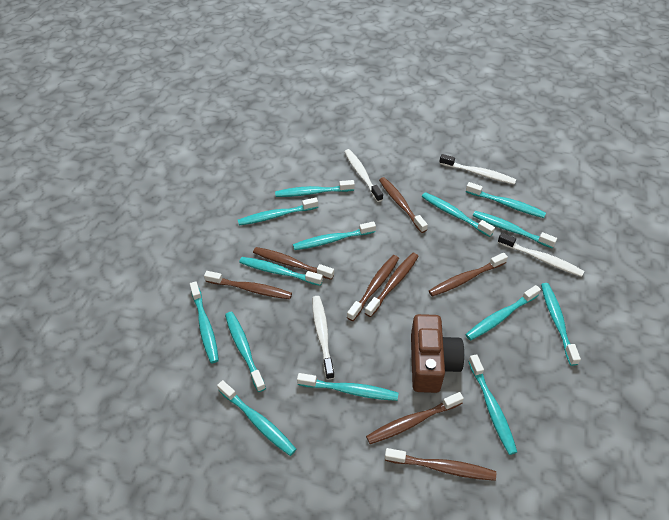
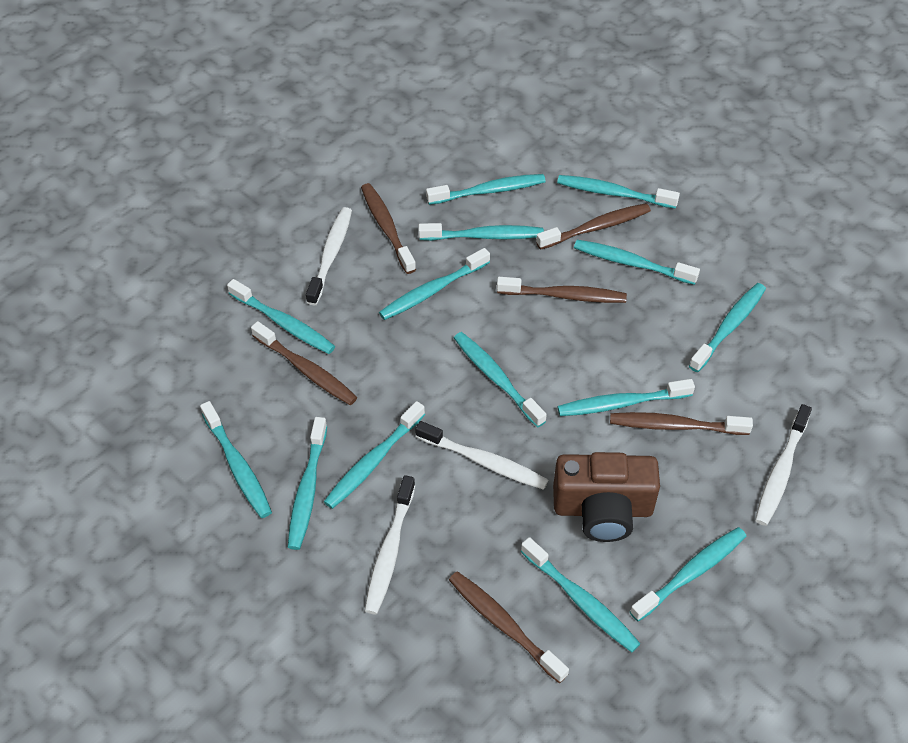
brown toothbrush: 8 -> 6

